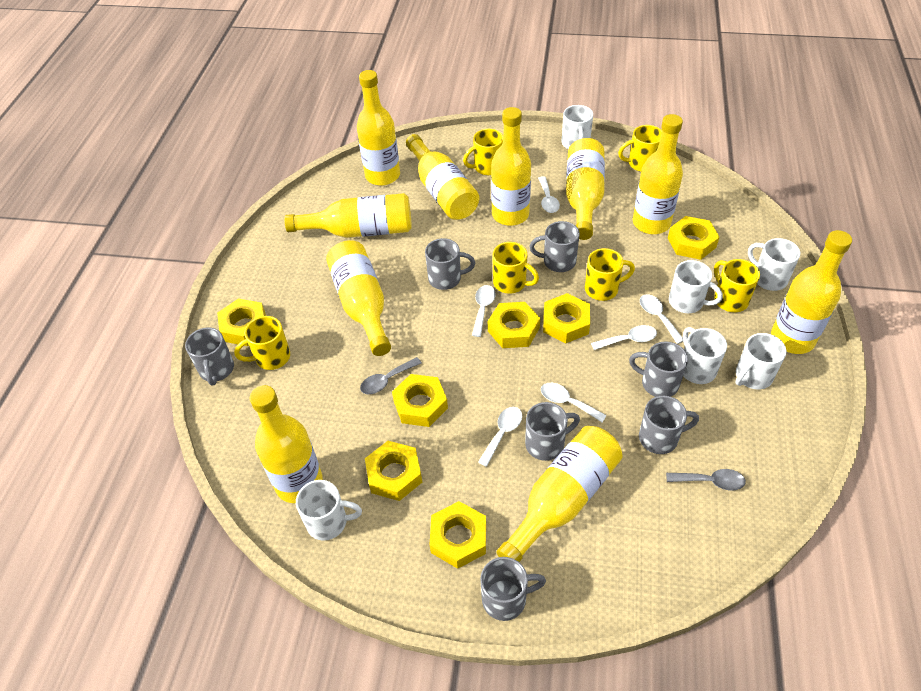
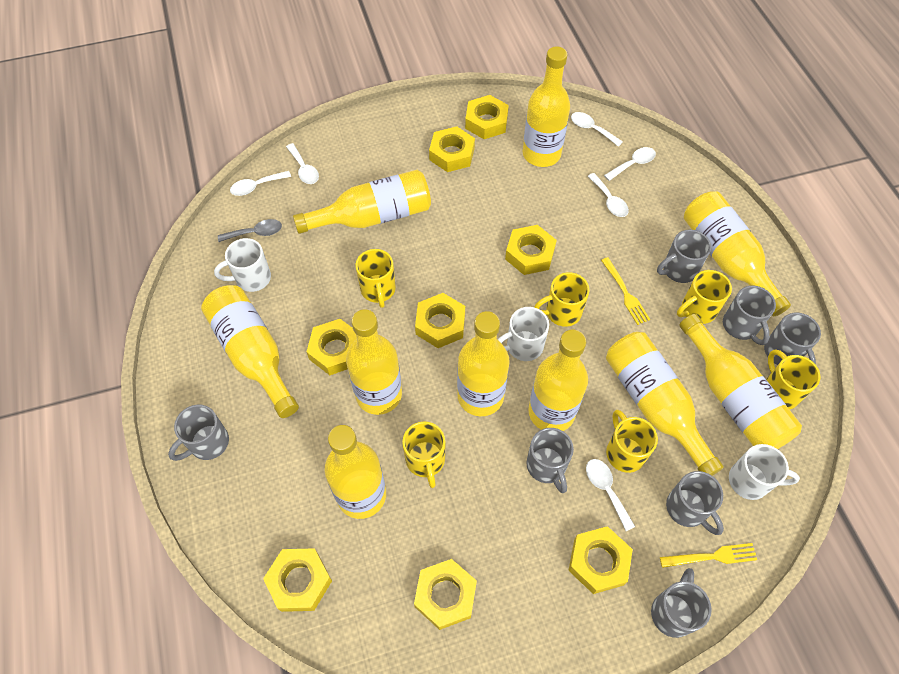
grey spoon: 2 -> 1
white mug: 6 -> 3
yellow fork: 0 -> 2
yellow nut: 7 -> 8

